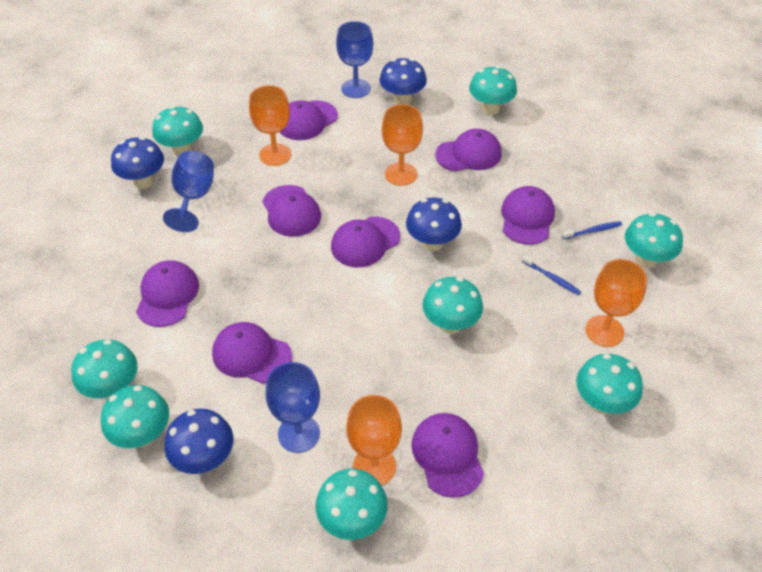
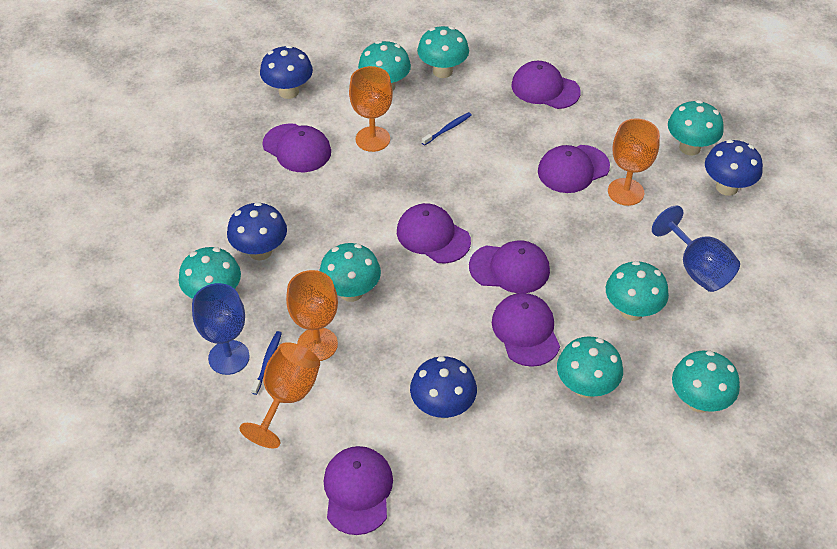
blue goblet: 3 -> 2
purple cap: 8 -> 7

